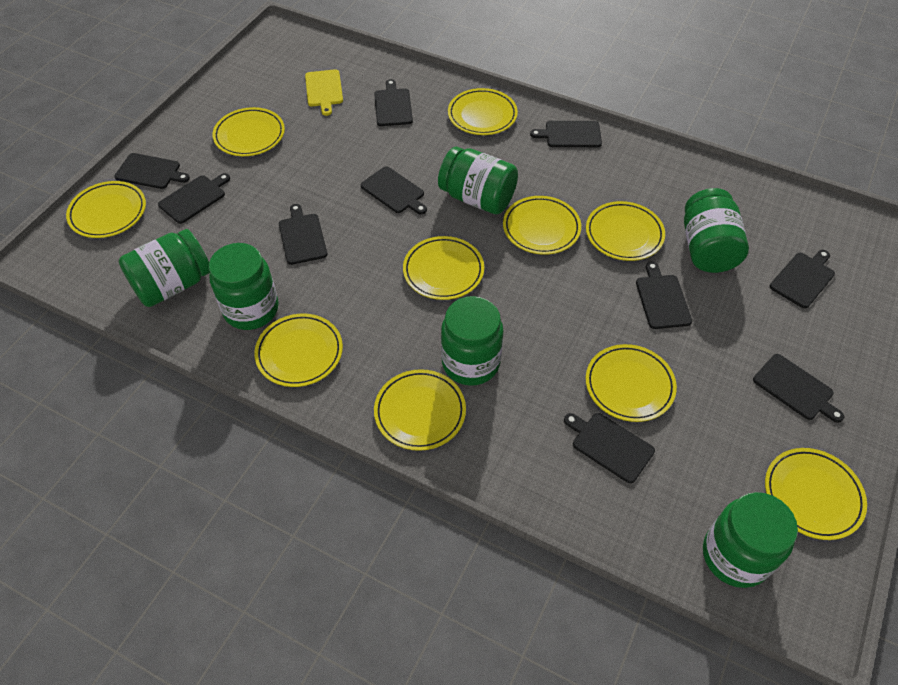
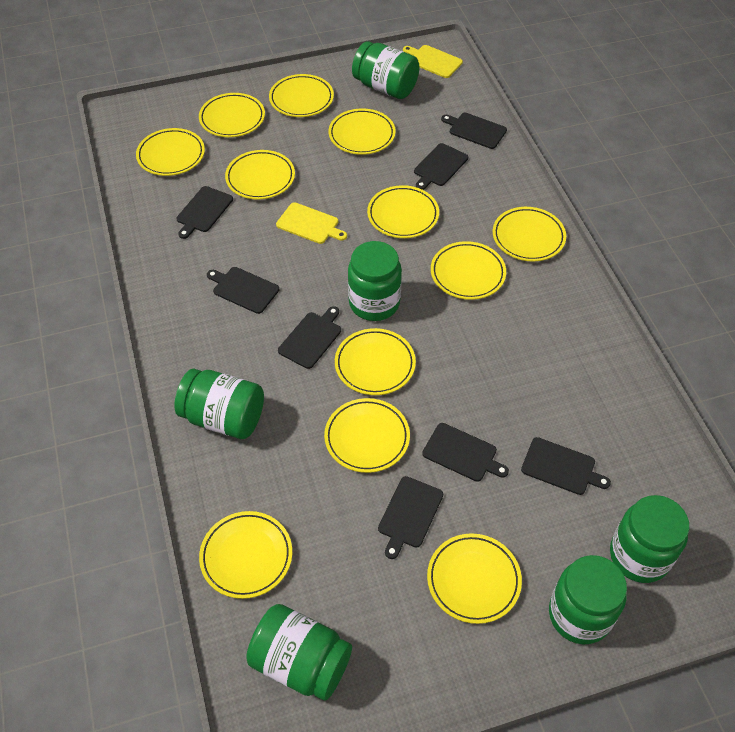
black cutting board: 10 -> 8
yellow cutting board: 1 -> 2
yellow plate: 10 -> 12

